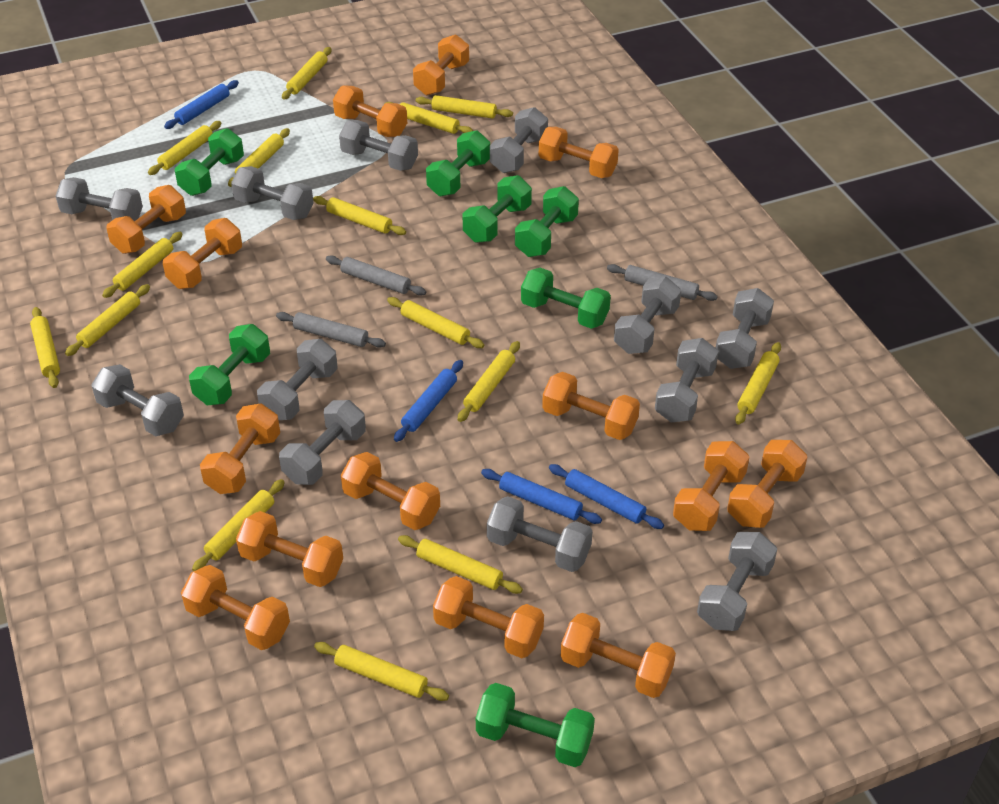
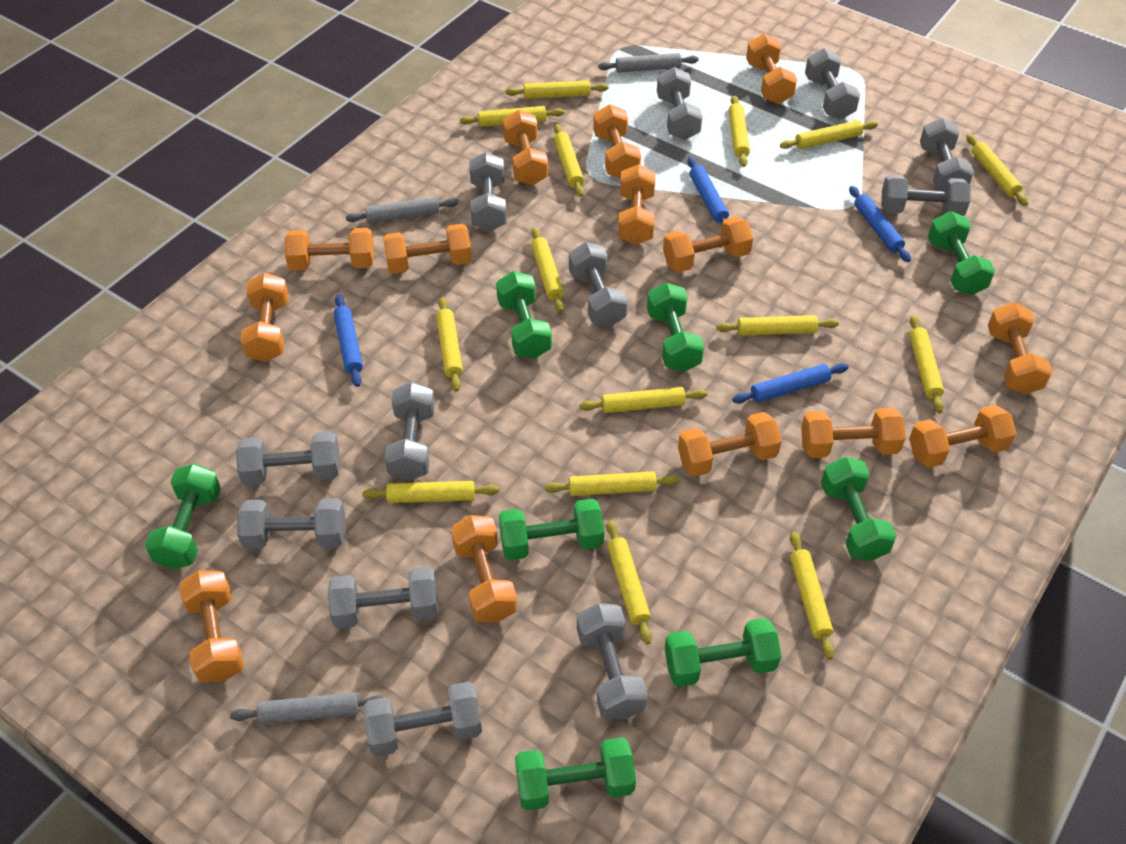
green dumbbell: 7 -> 8

